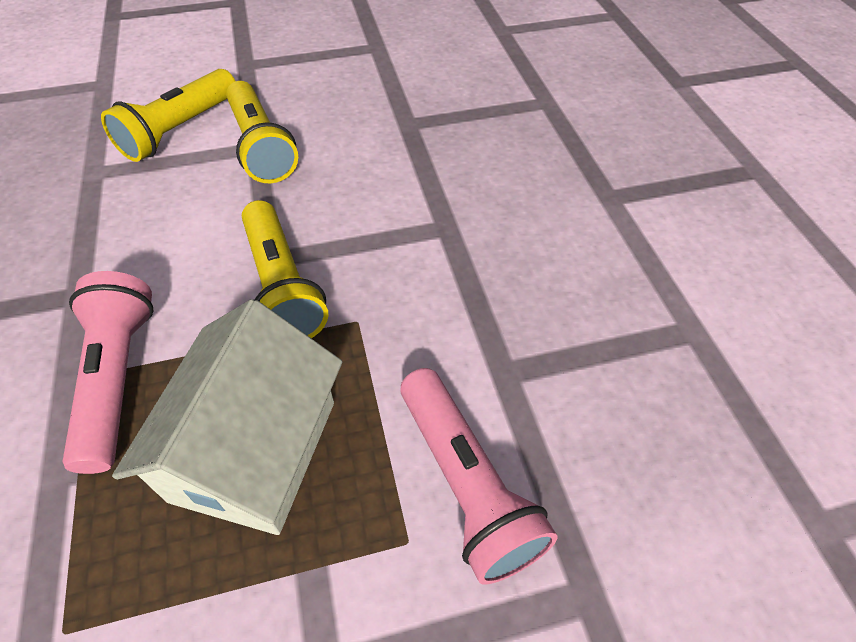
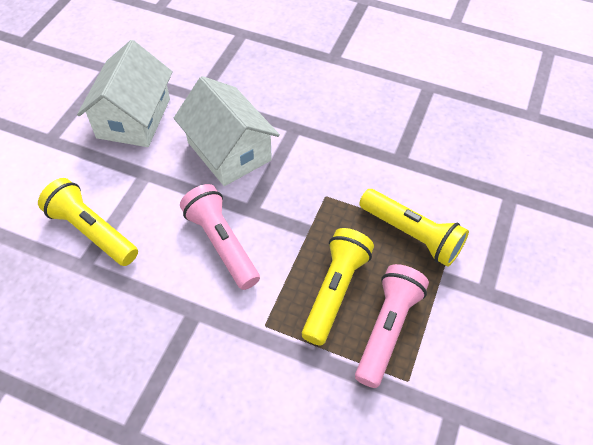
white house: 1 -> 2

